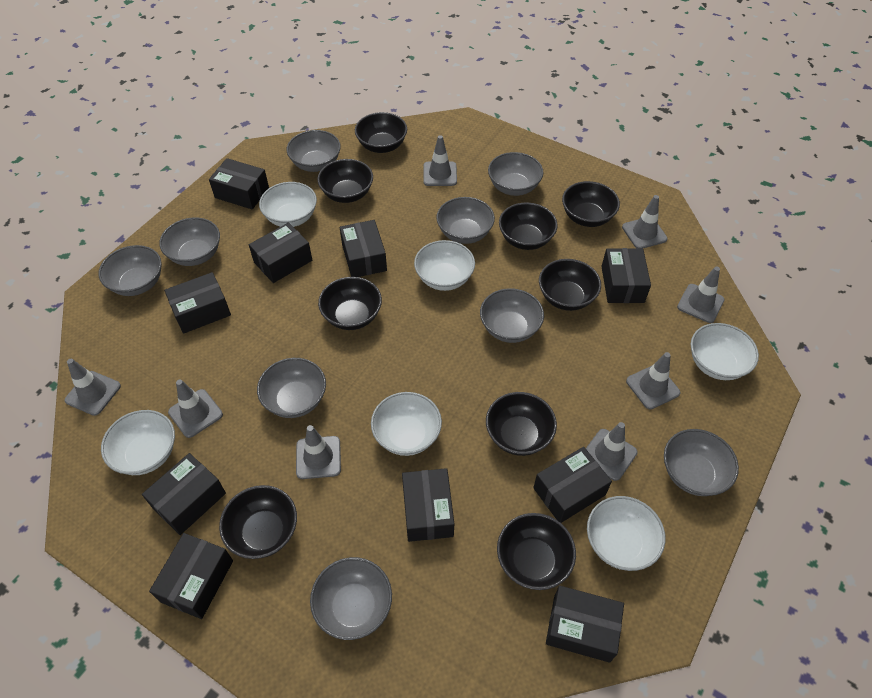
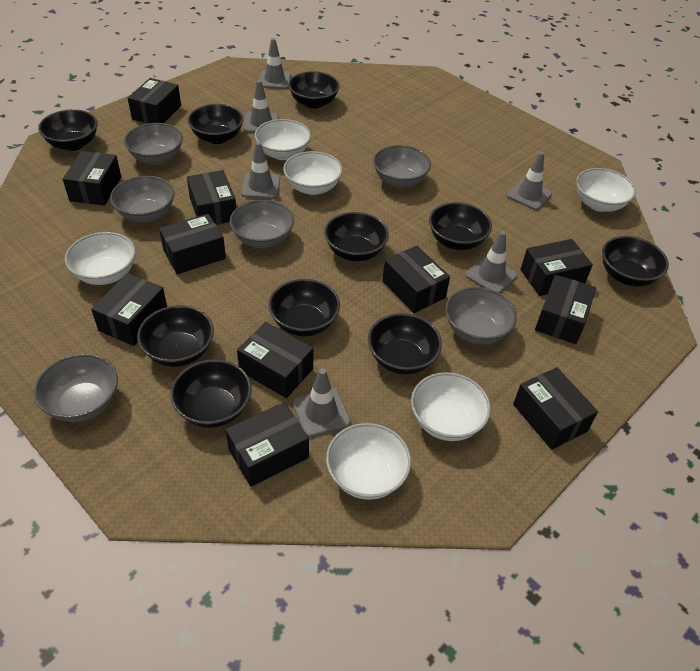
black bowl: 9 -> 10
black box: 10 -> 11
grey bowl: 9 -> 6
grey traffic cone: 8 -> 6

